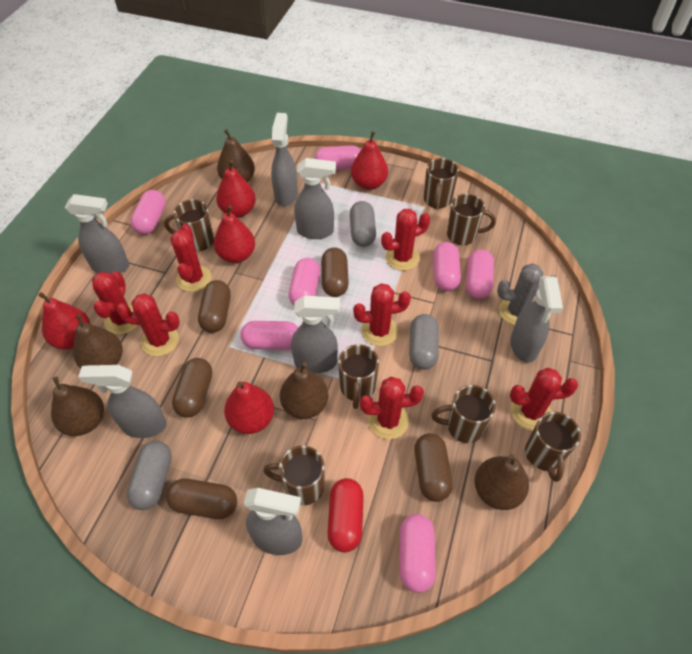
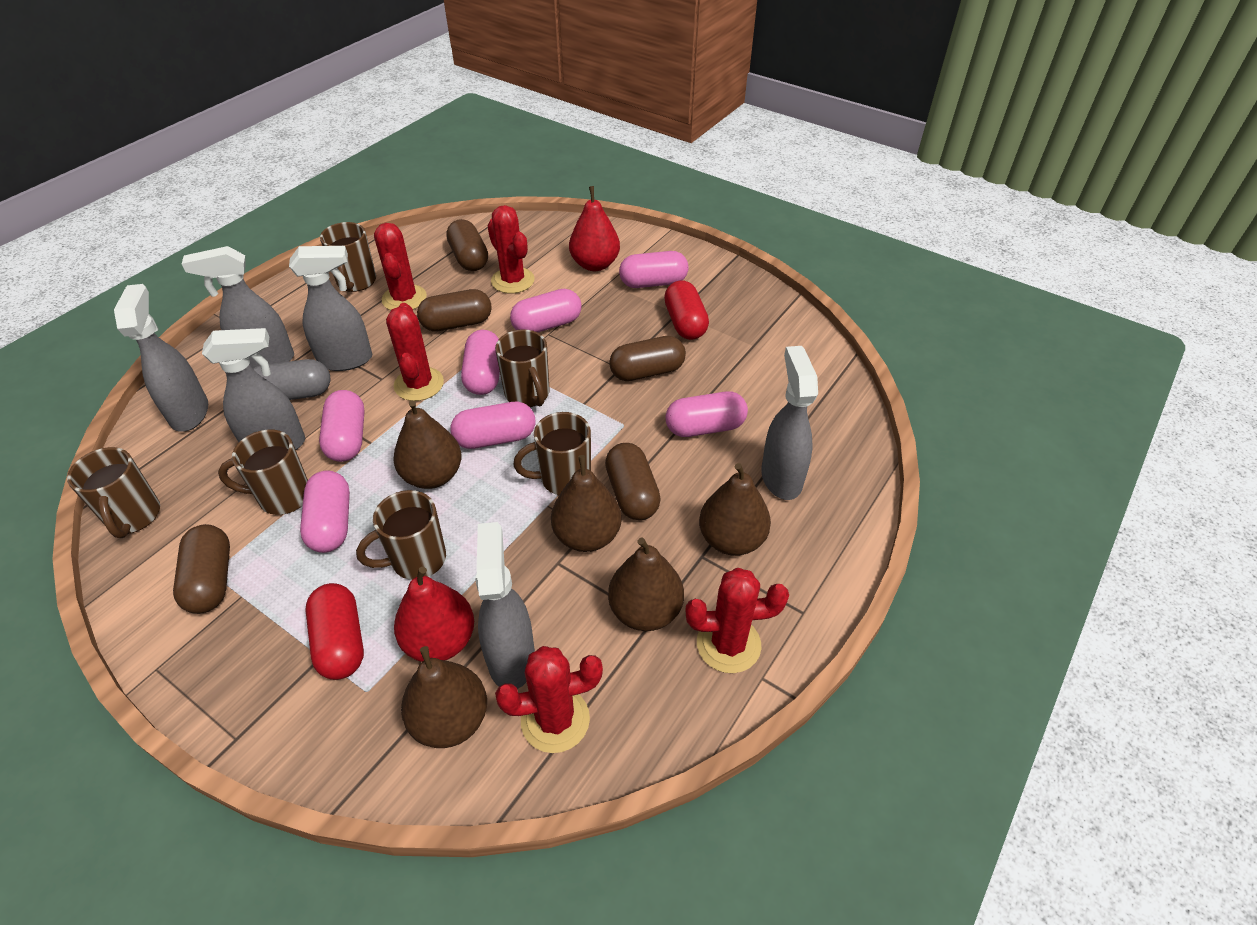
brown mug: 7 -> 6
grey cactus: 1 -> 0
grey capsule: 3 -> 1
grey spray bottle: 7 -> 6
red cactus: 7 -> 5
red capsule: 1 -> 2
red pear: 5 -> 2

